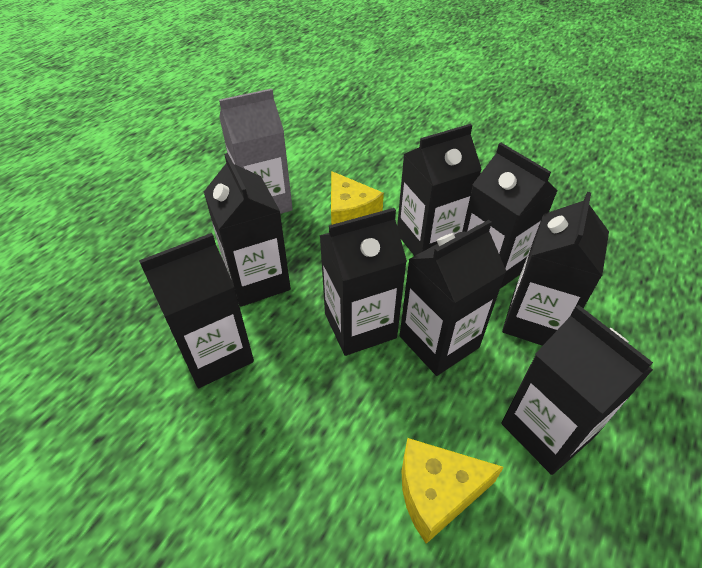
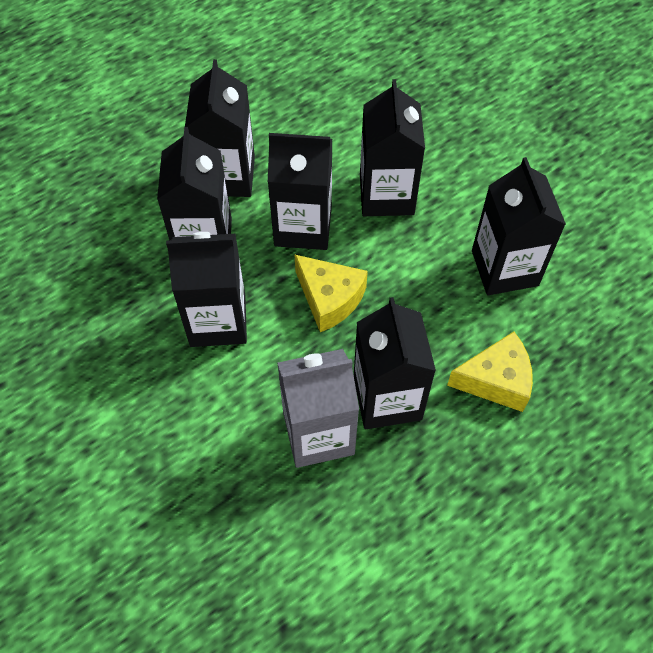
black carton: 8 -> 7

